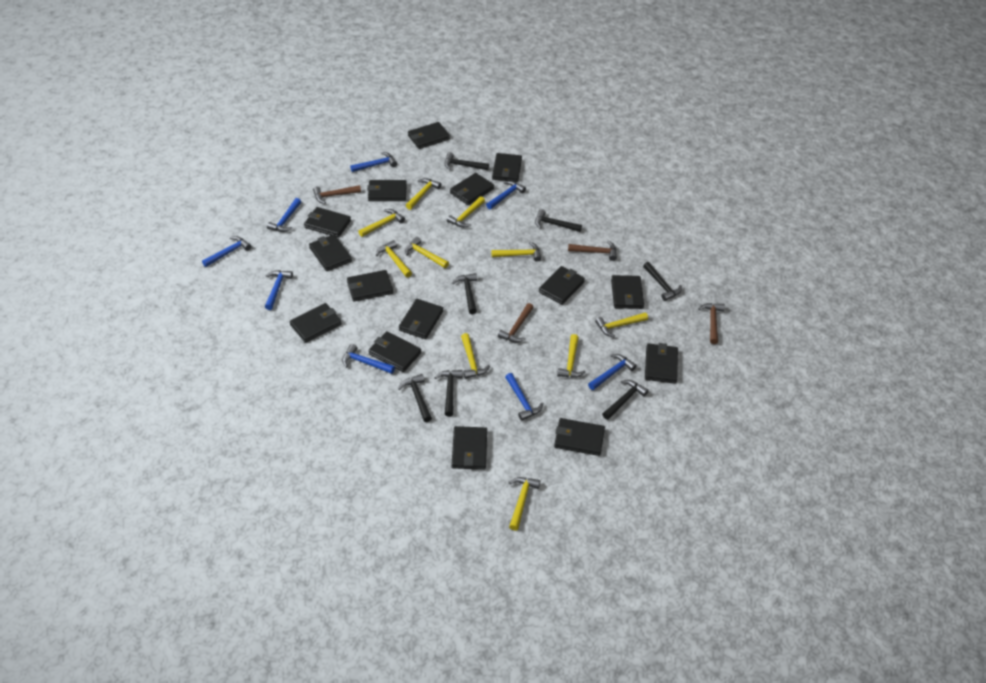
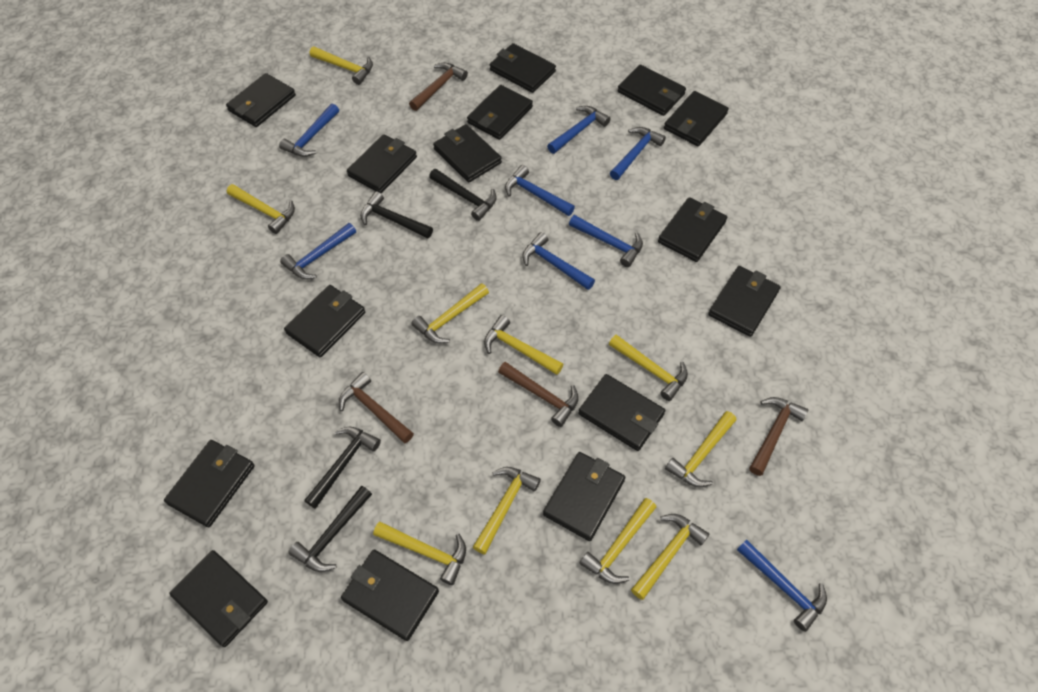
black hammer: 7 -> 4

